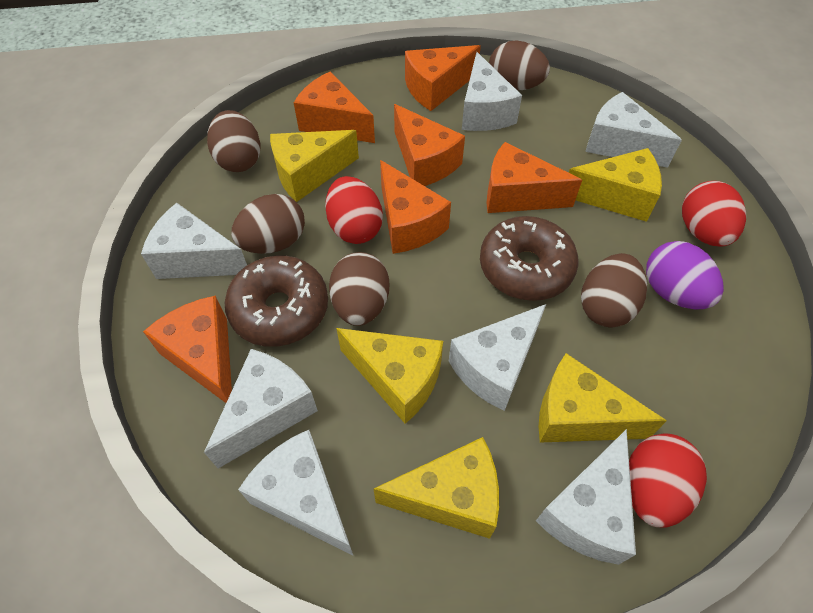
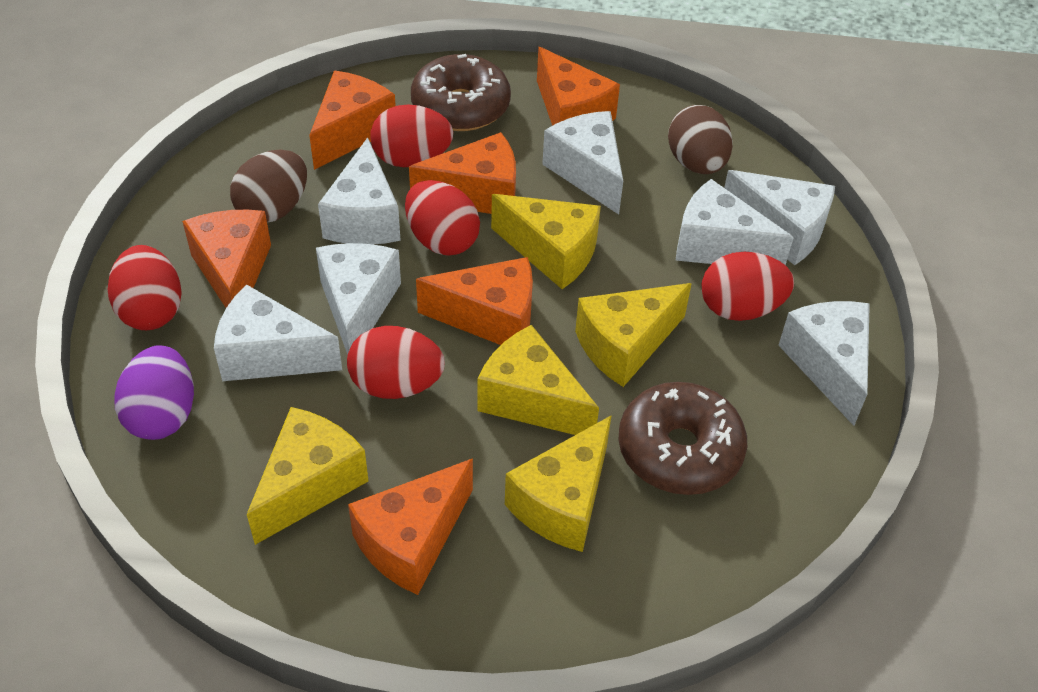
brown egg: 5 -> 2
red egg: 3 -> 5

